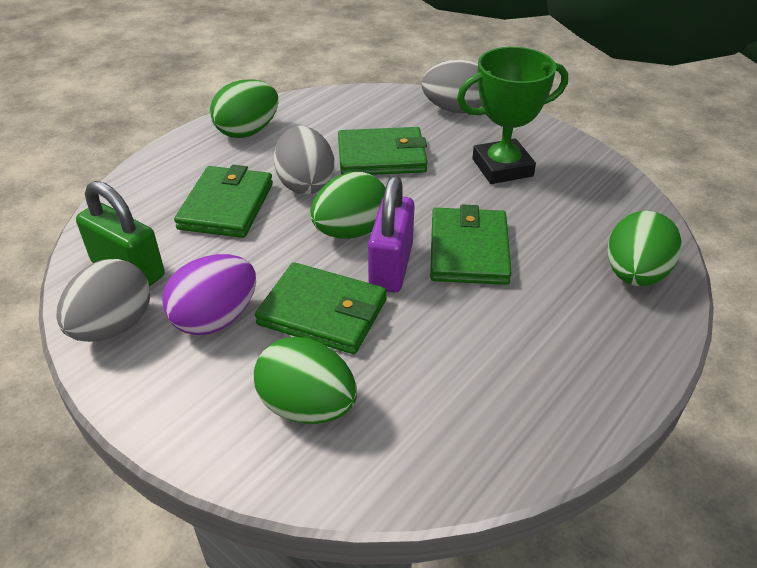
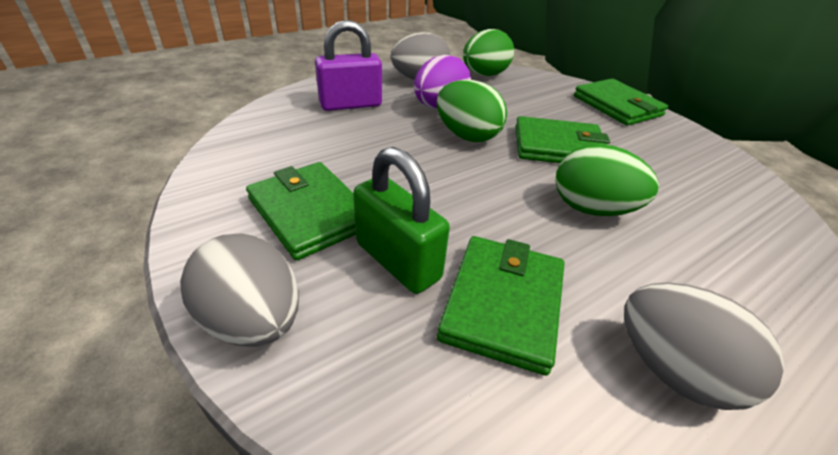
green egg: 4 -> 3
green trophy: 1 -> 0

